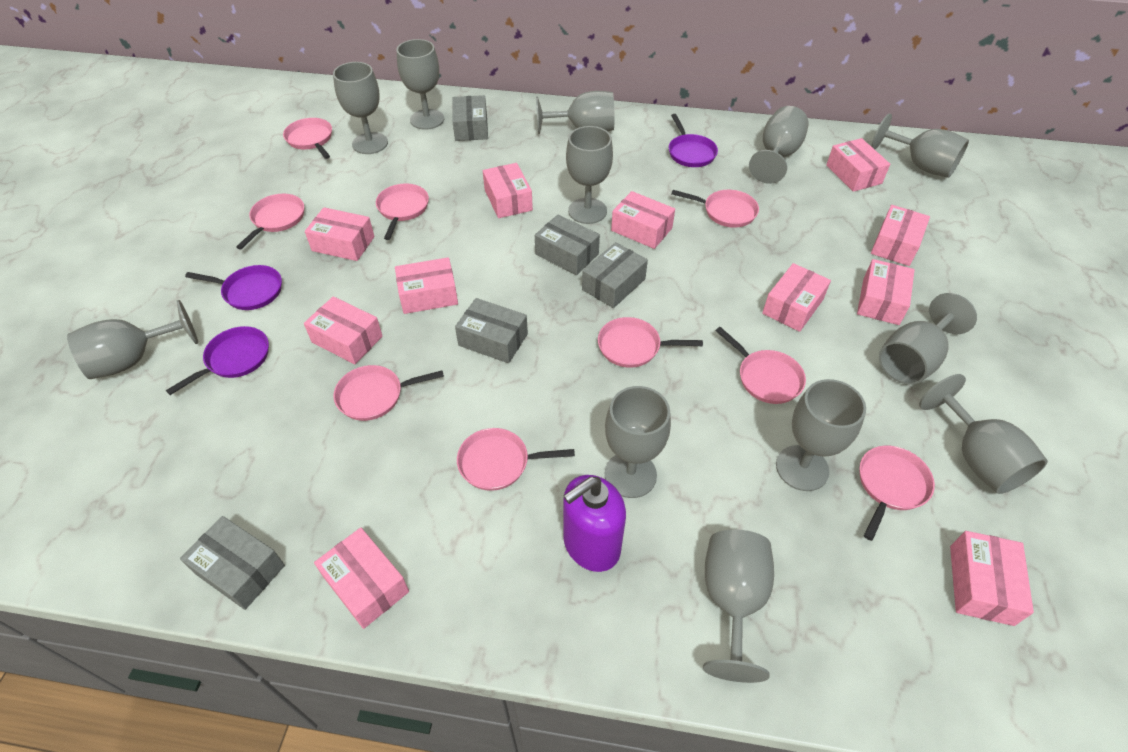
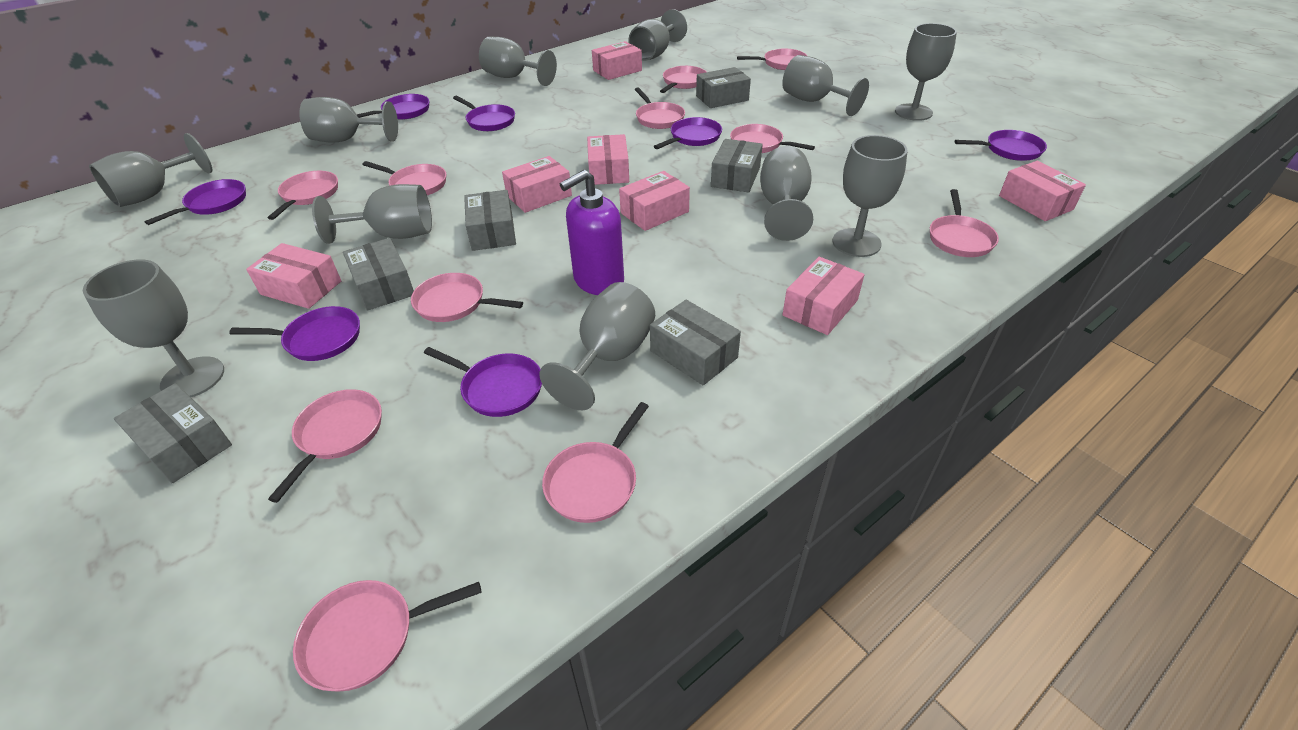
grey box: 5 -> 6
grey goblet: 12 -> 11
pink box: 11 -> 7
pink pan: 9 -> 11
purple pan: 3 -> 7

